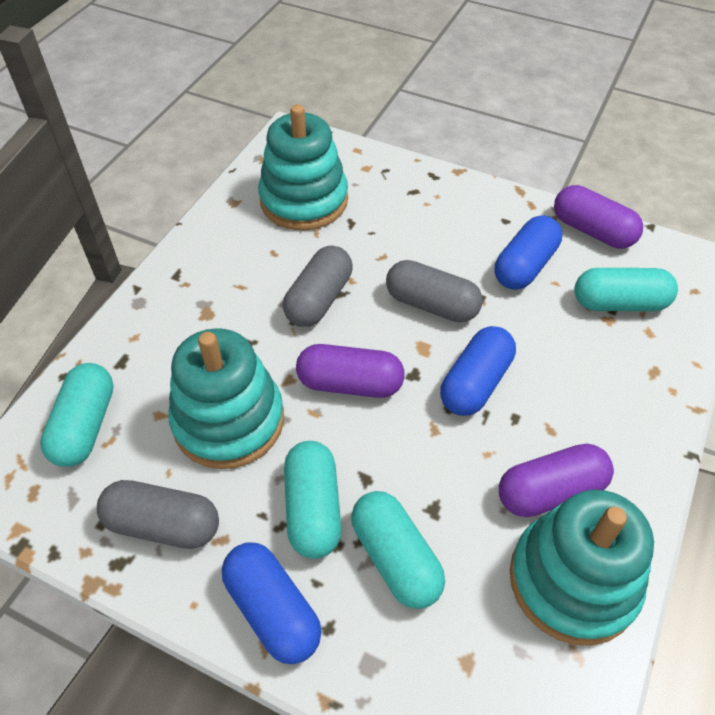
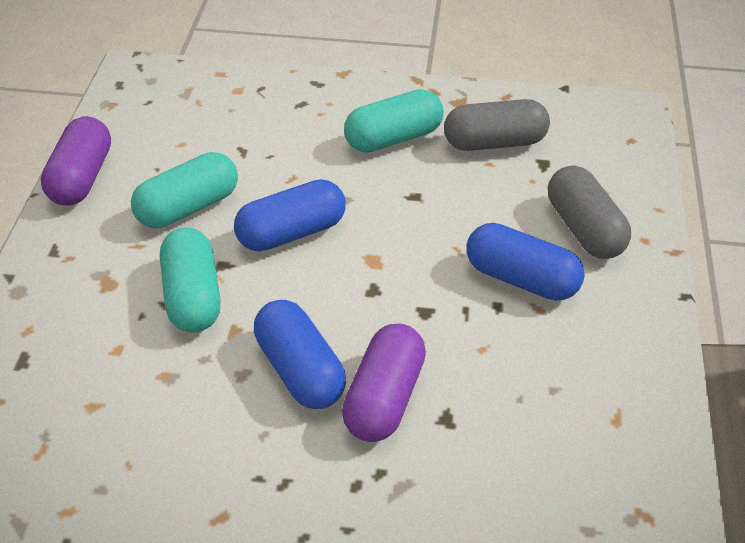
grey capsule: 3 -> 2
purple capsule: 3 -> 2
turquoise capsule: 4 -> 3
turquoise stacking toy: 3 -> 0

